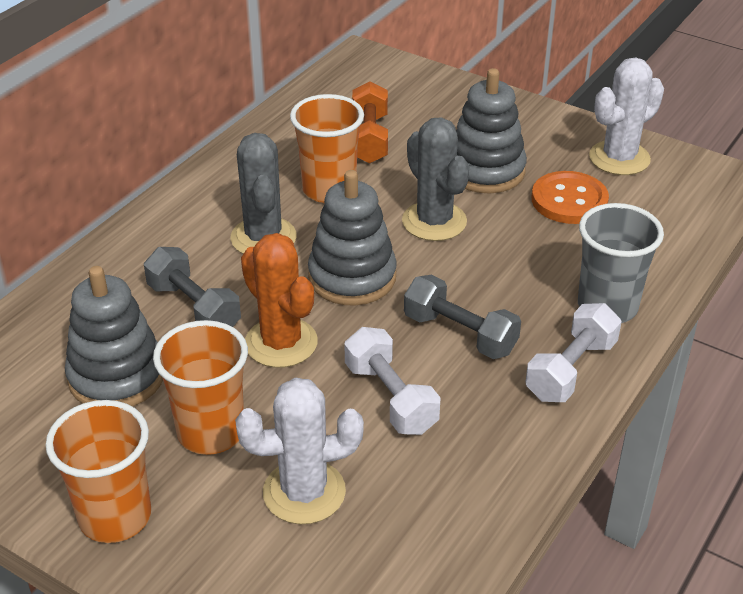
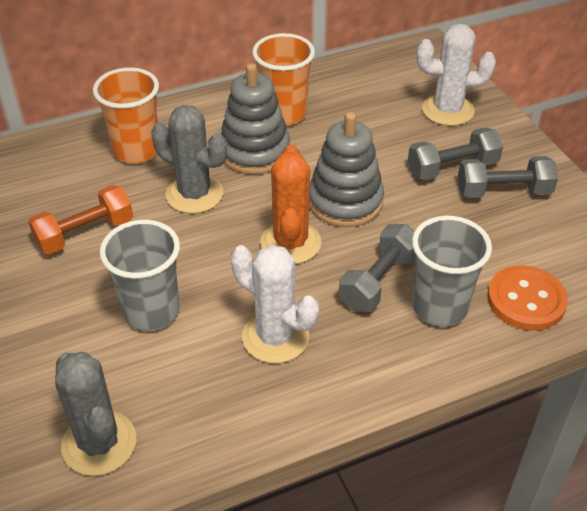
grey cup: 1 -> 2
grey dumbbell: 2 -> 3
grey stacking toy: 3 -> 2
orange cup: 3 -> 2
white dumbbell: 2 -> 0

